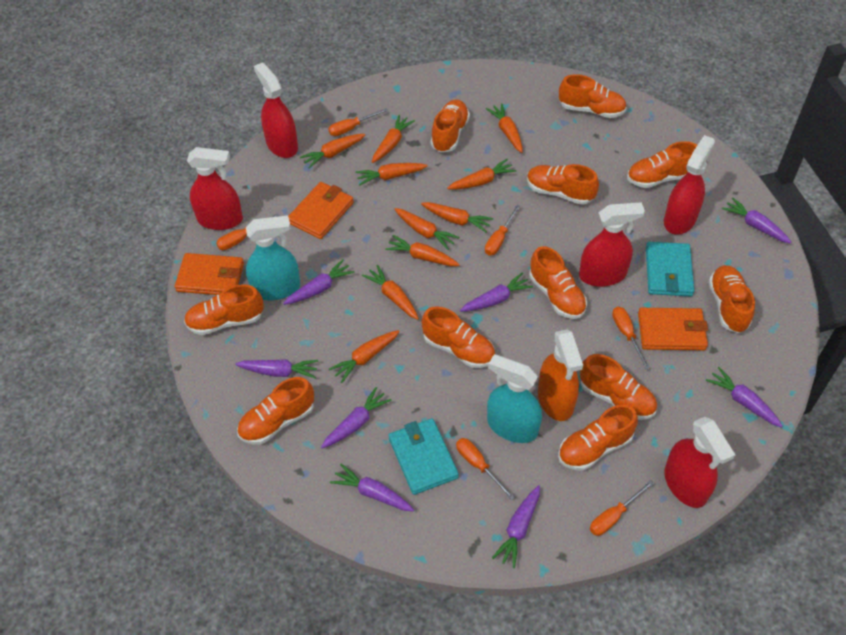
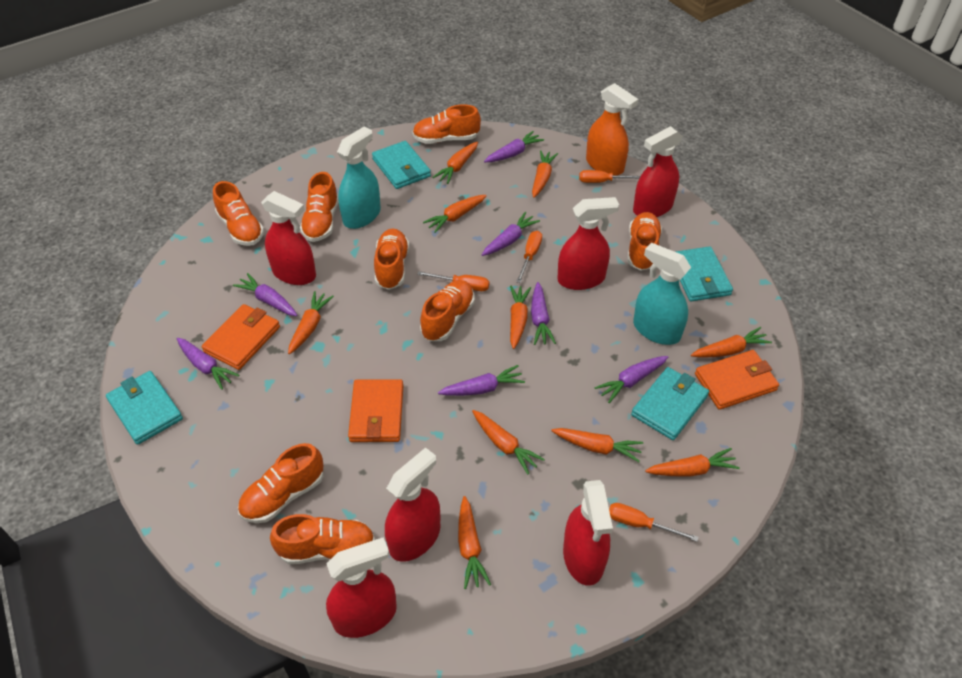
orange screwdriver: 6 -> 4
orange shoe: 11 -> 8
purple carrot: 8 -> 7
red spray bottle: 5 -> 6
turquoise wallet: 2 -> 4

